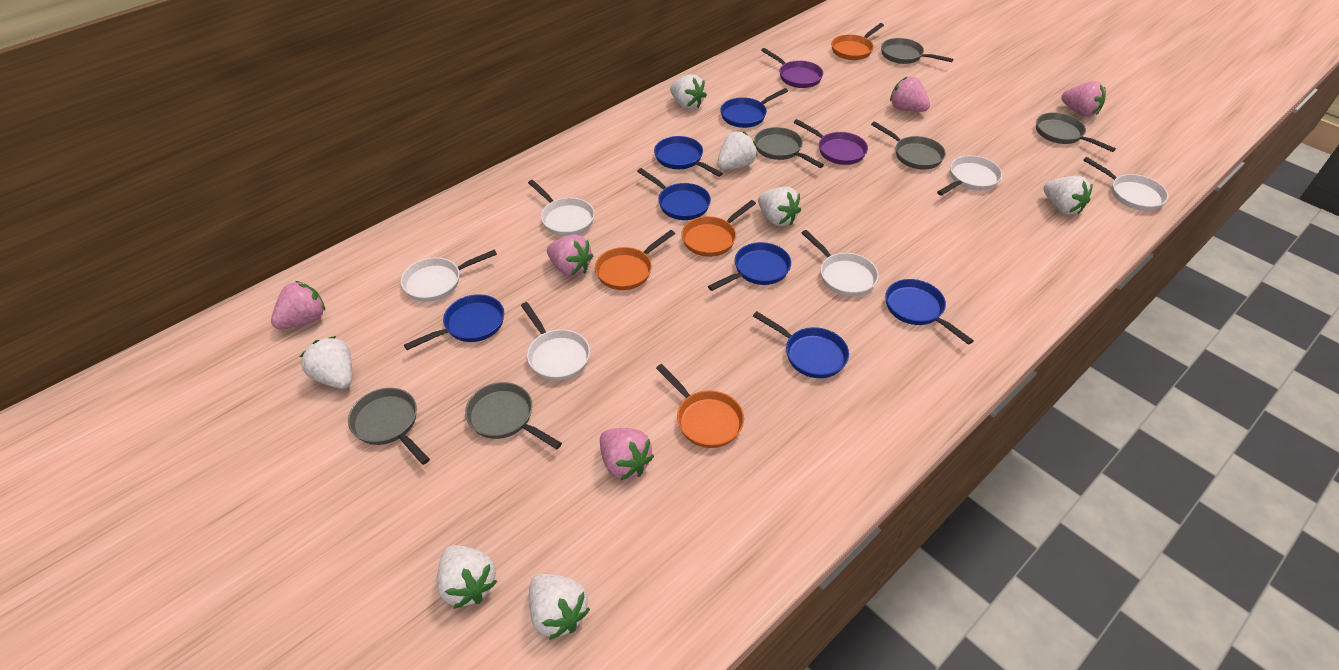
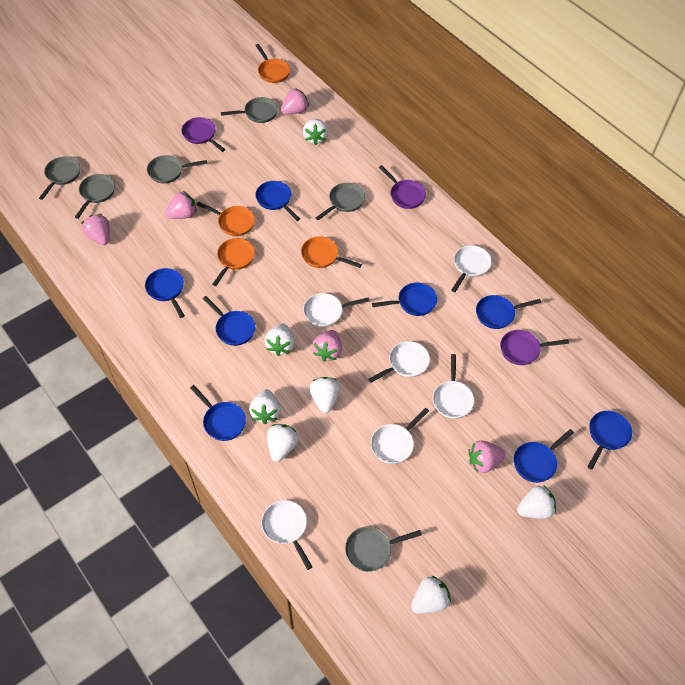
blue pan: 7 -> 8
purple pan: 2 -> 3

